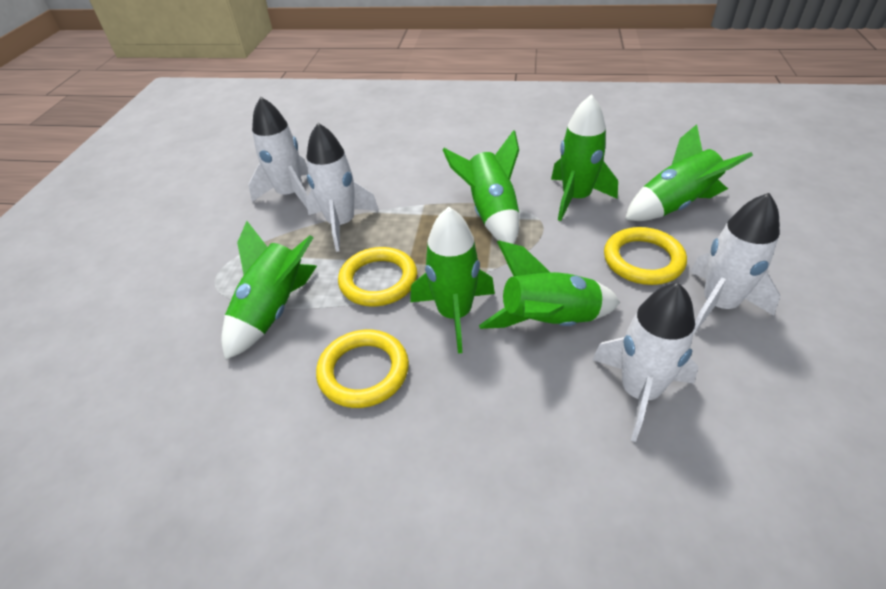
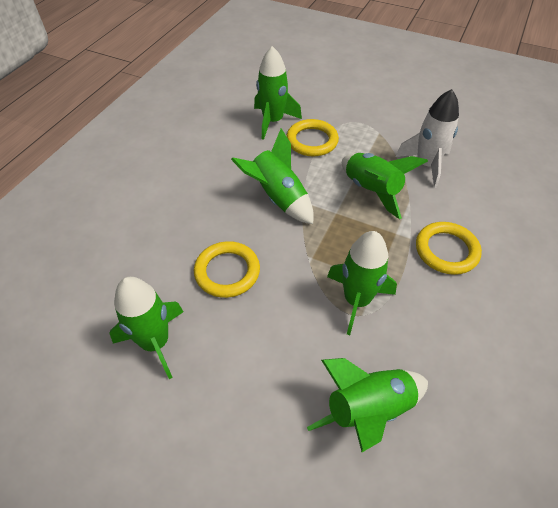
white rocket: 4 -> 1

